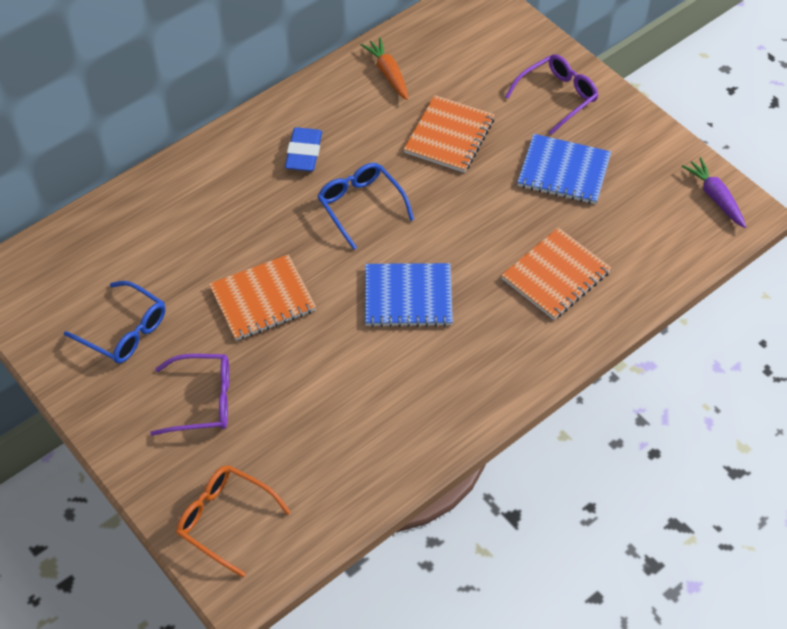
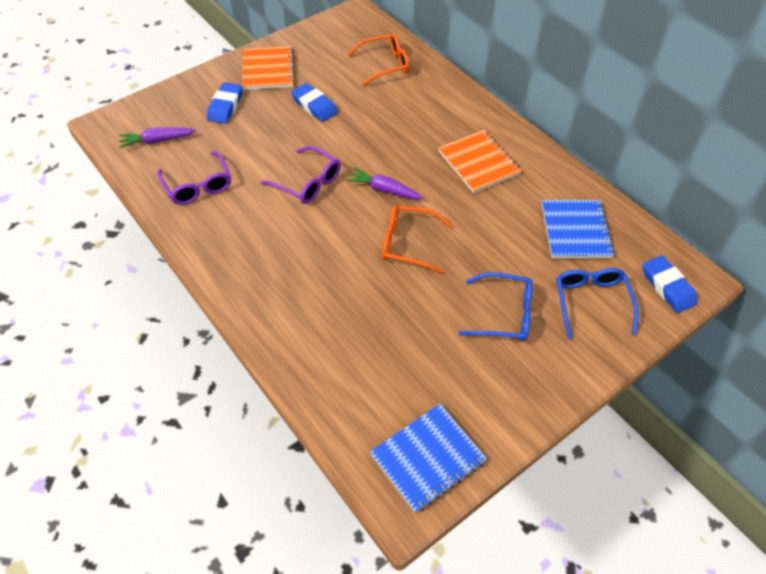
blue eraser: 1 -> 3
orange carrot: 1 -> 0
orange glasses: 1 -> 2
orange notebook: 3 -> 2
purple carrot: 1 -> 2

